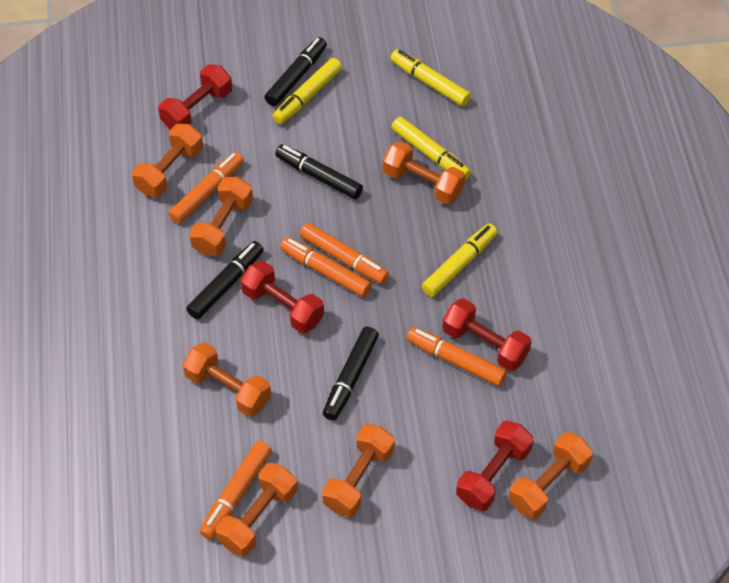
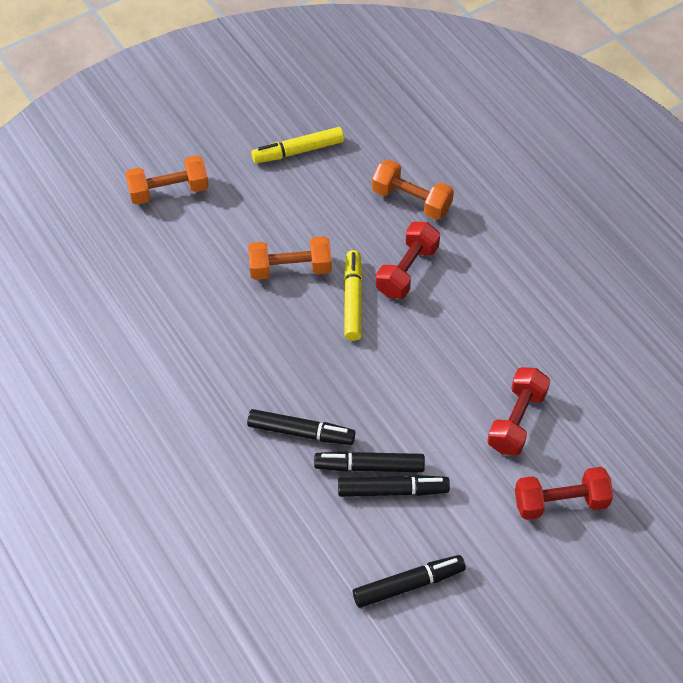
orange dumbbell: 7 -> 3
orange marker: 5 -> 0
red dumbbell: 4 -> 3
yellow marker: 4 -> 2

